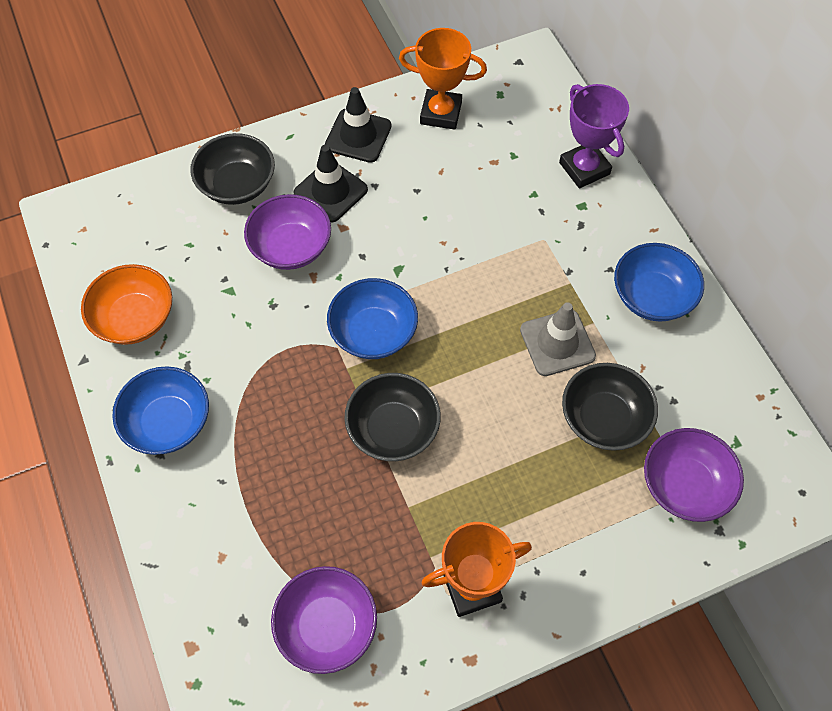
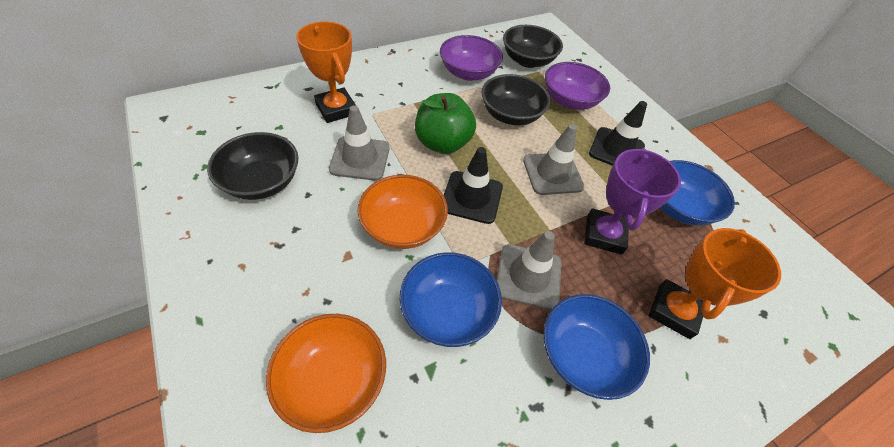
green apple: 0 -> 1
grey traffic cone: 1 -> 3
orange bowl: 1 -> 2
purple bowl: 3 -> 2

